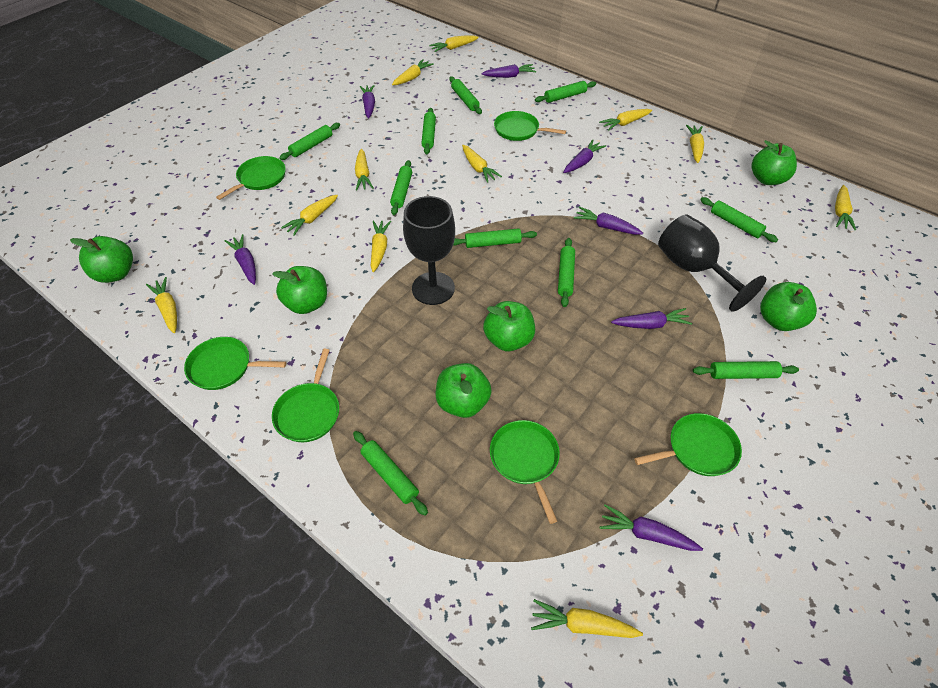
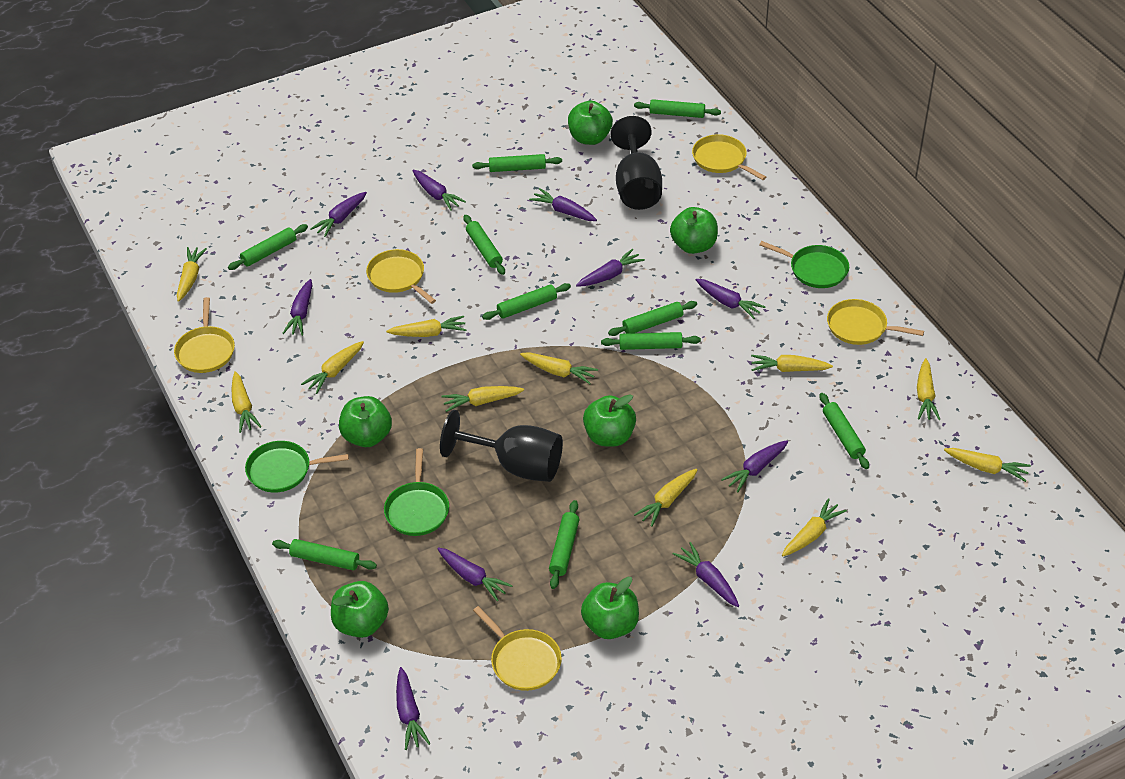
green pan: 6 -> 3
purple carrot: 7 -> 10
yellow pan: 0 -> 5

